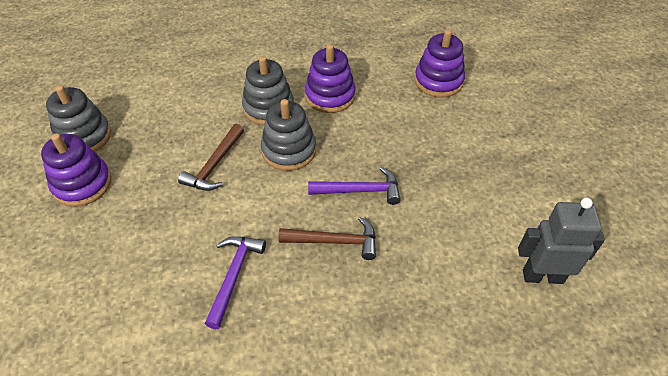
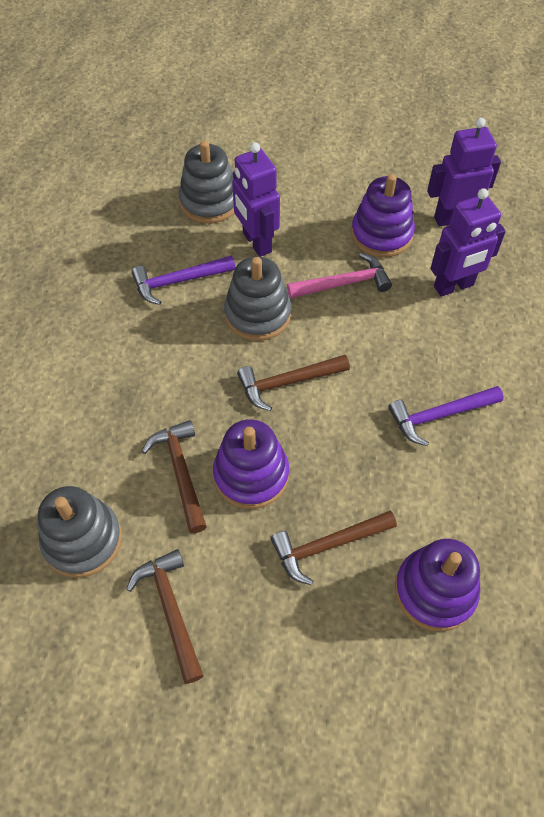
brown hammer: 2 -> 4
grey robot: 1 -> 0
pink hammer: 0 -> 1
purple robot: 0 -> 3

